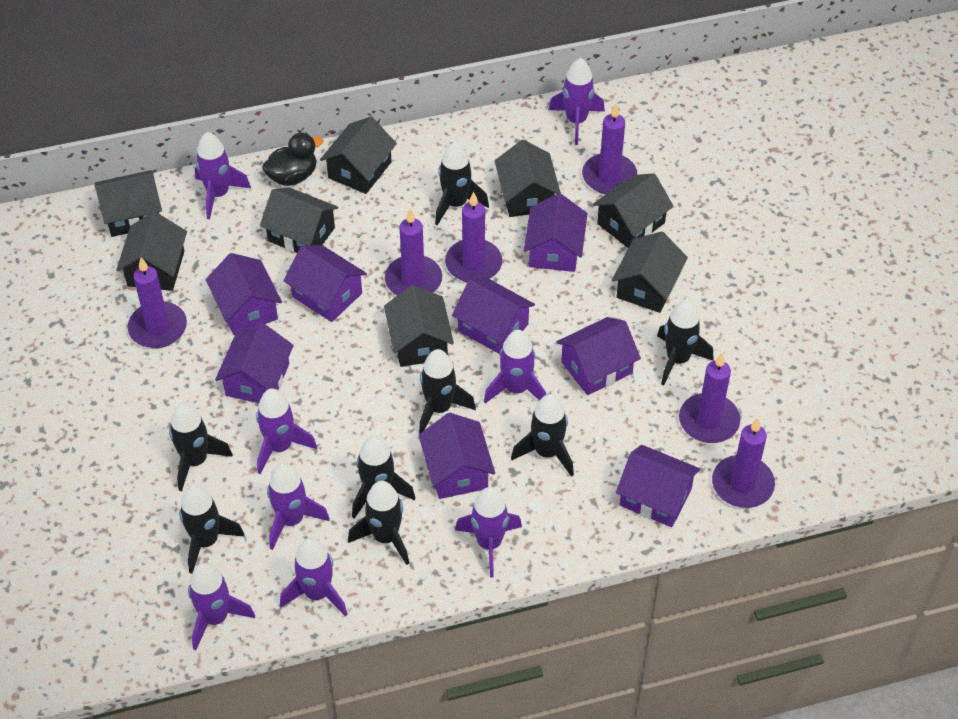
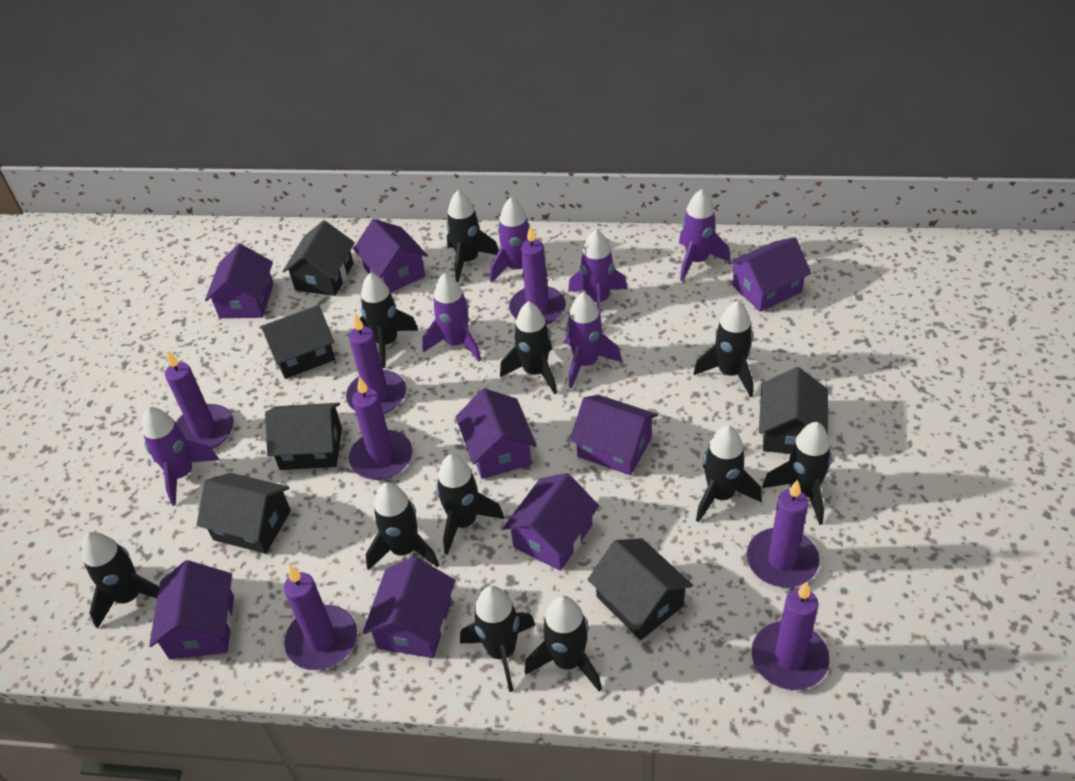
black duck: 1 -> 0
black house: 8 -> 6
black rocket: 8 -> 11
purple candle: 6 -> 7
purple rocket: 8 -> 6

